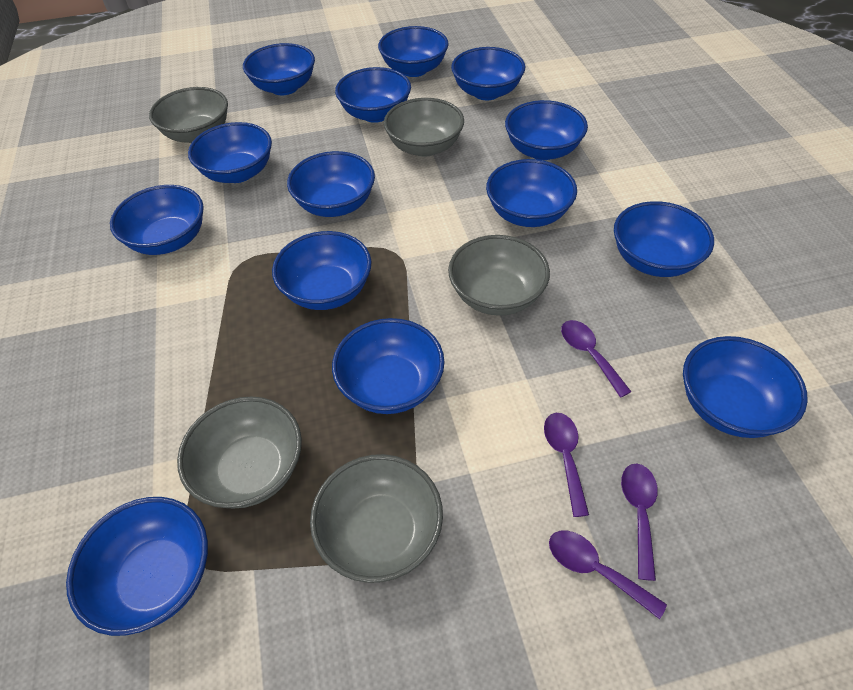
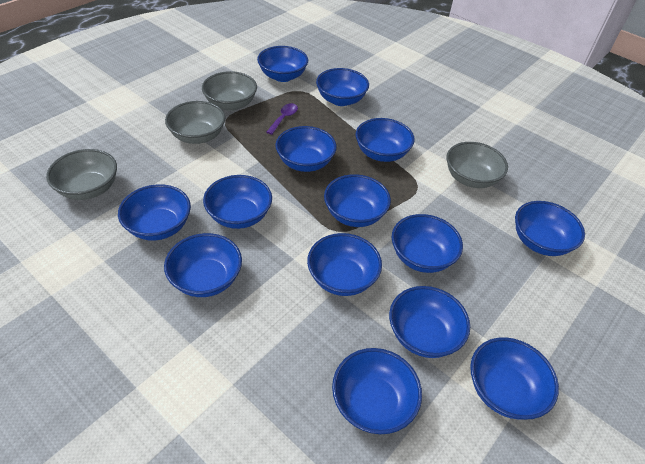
grey bowl: 5 -> 4
purple spoon: 4 -> 1

